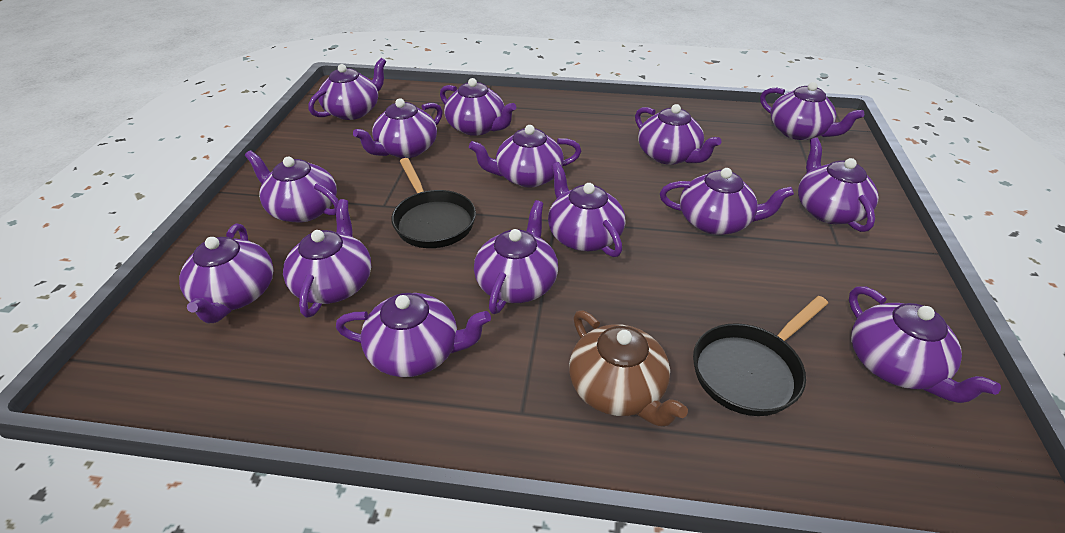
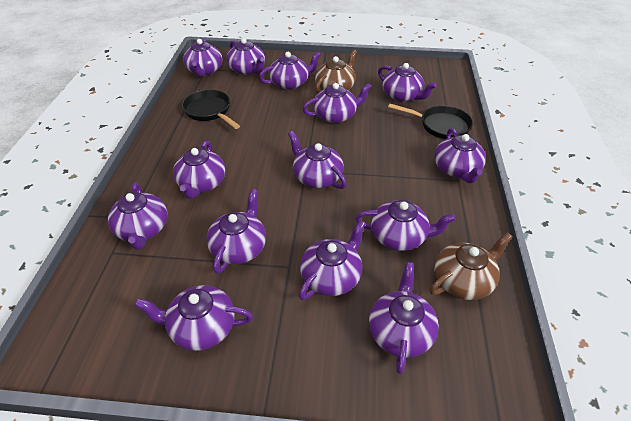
brown teapot: 1 -> 2
purple teapot: 15 -> 14

